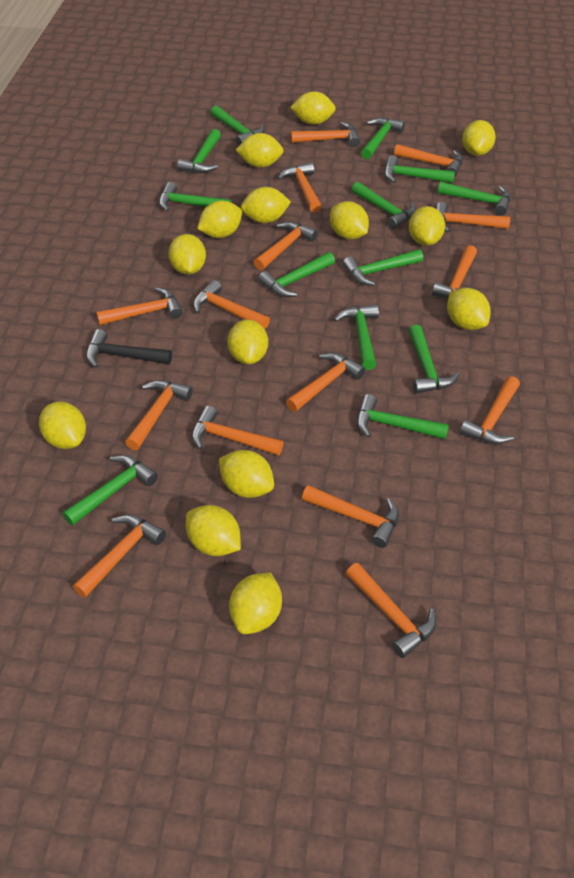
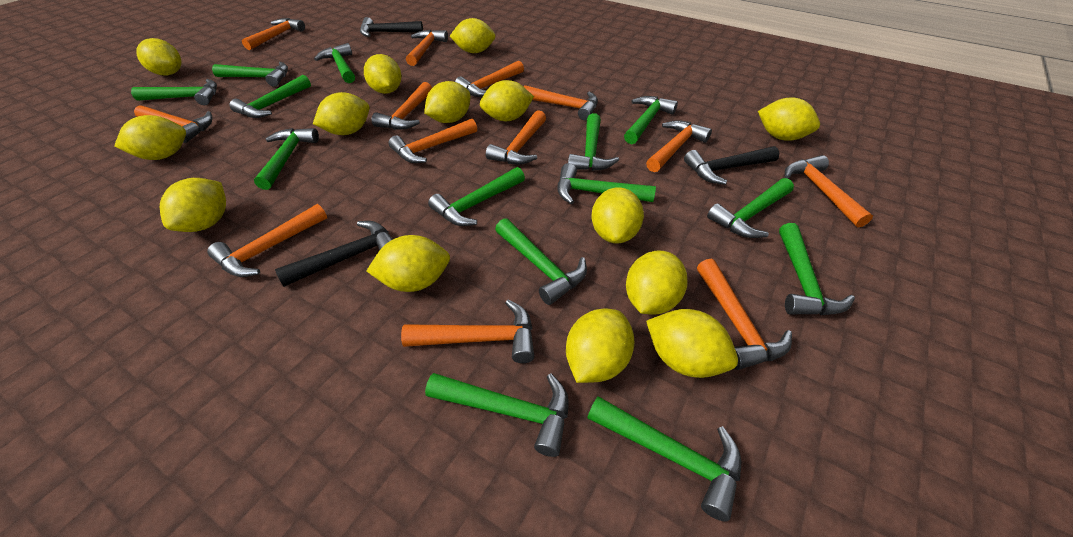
black hammer: 1 -> 3
green hammer: 13 -> 14
orange hammer: 15 -> 13

